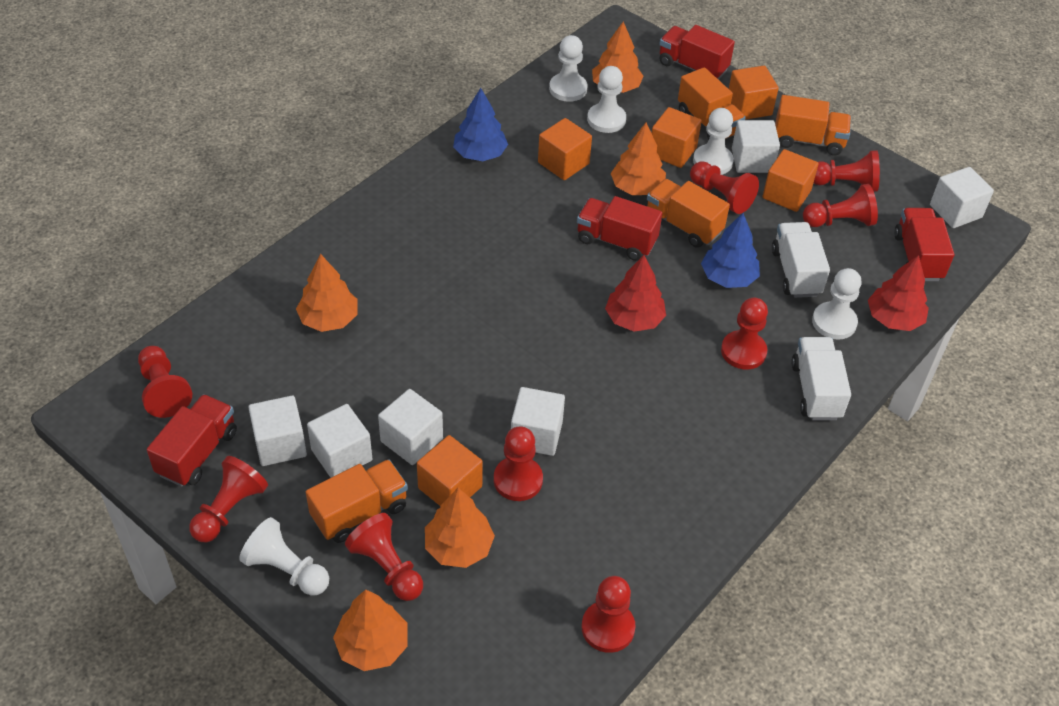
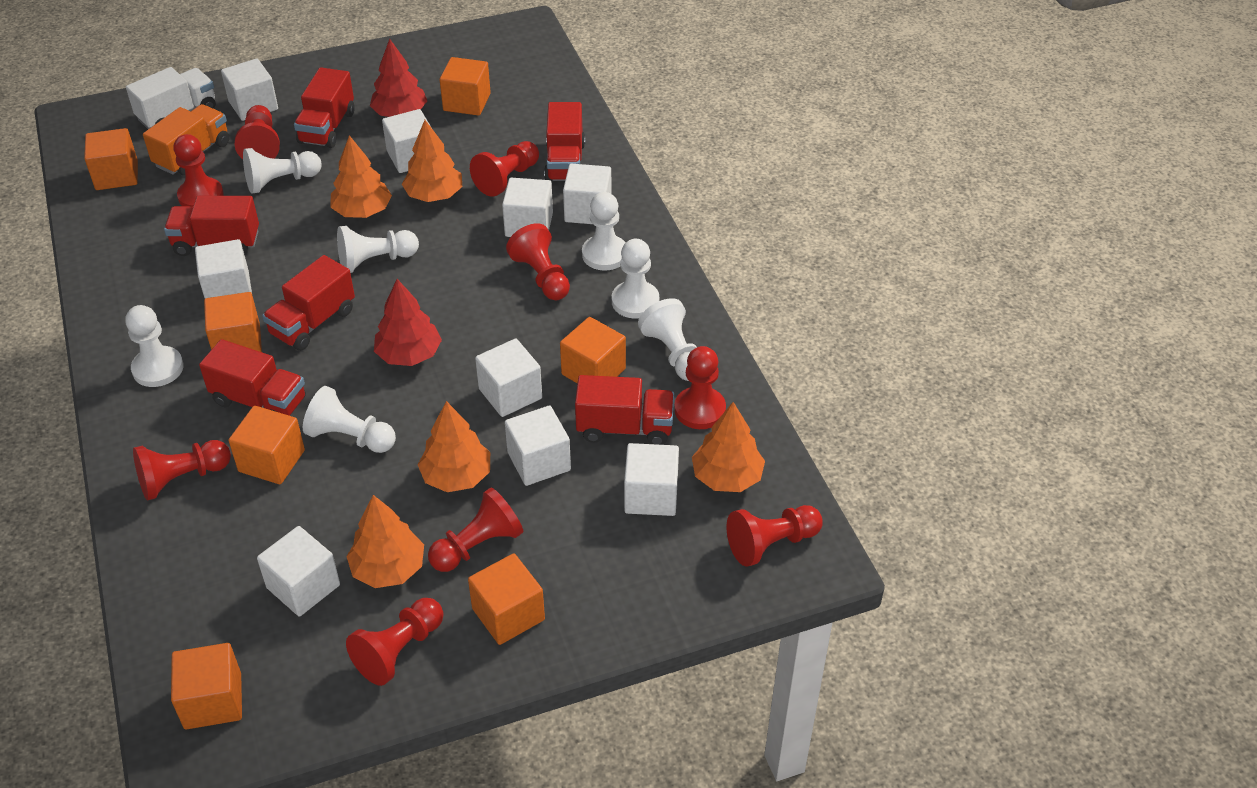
blue tree: 2 -> 0
orange cube: 5 -> 7
orange truck: 4 -> 1
red truck: 4 -> 6
white cube: 6 -> 9
white pawn: 5 -> 7
white truck: 2 -> 1

